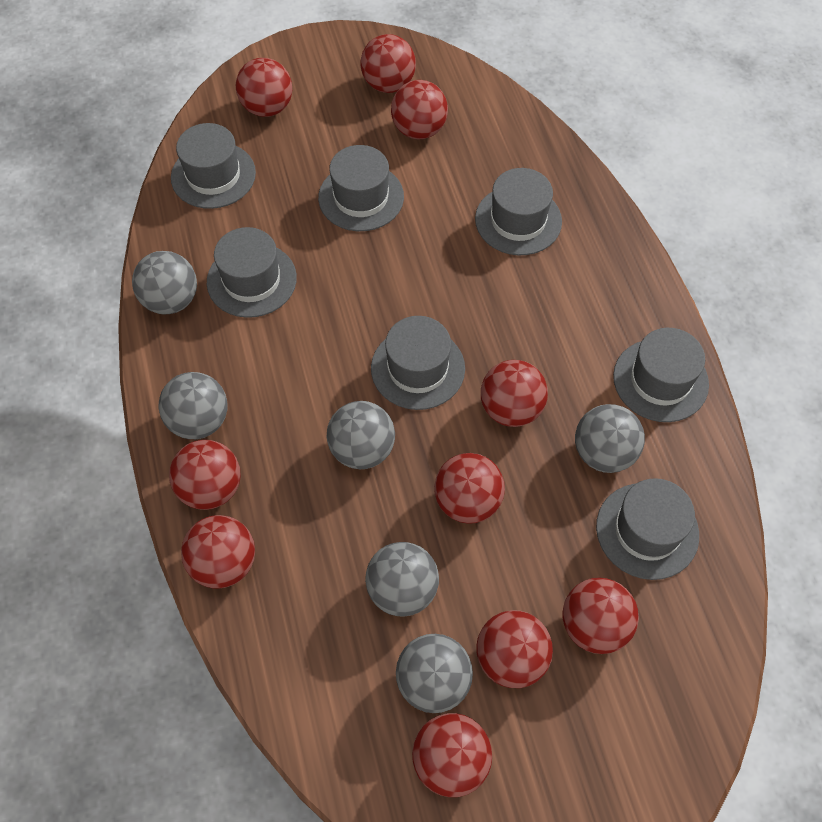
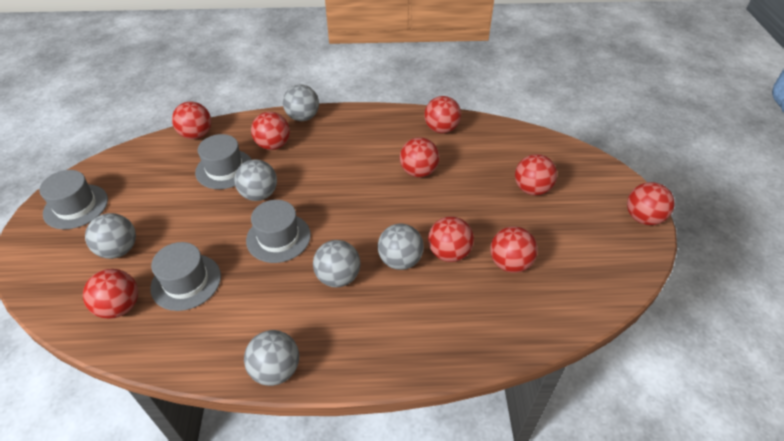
grey hat: 7 -> 4
red ball: 10 -> 9

